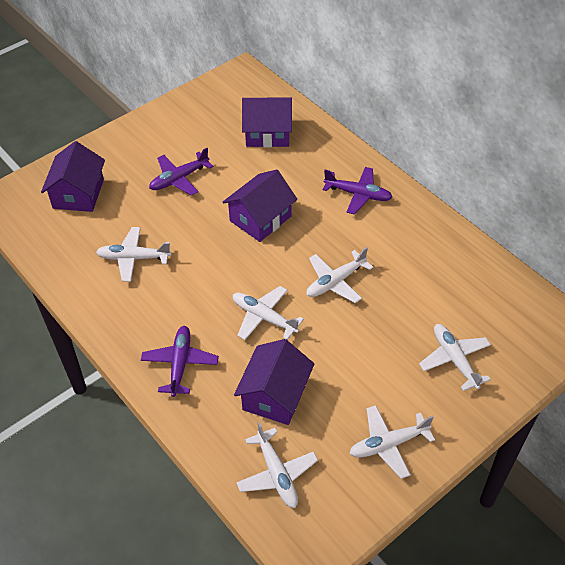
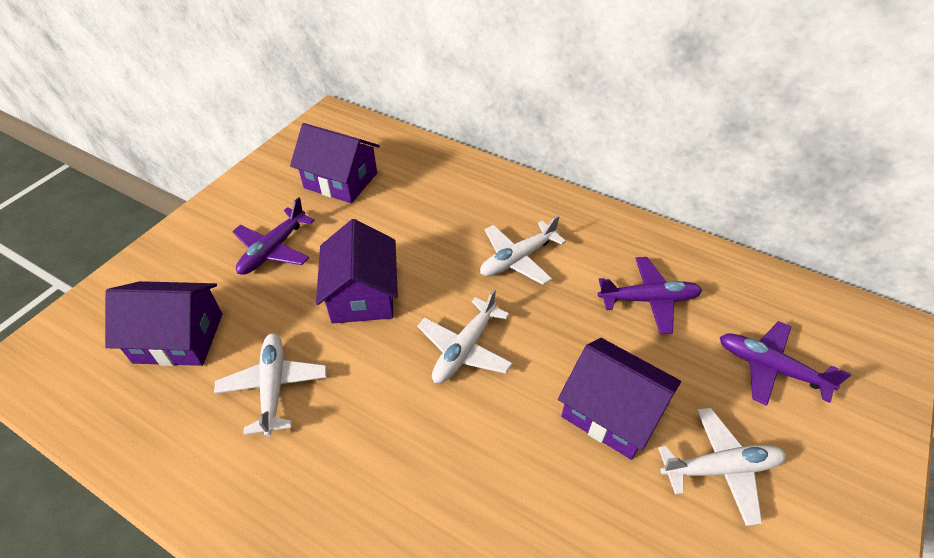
white plane: 6 -> 4

